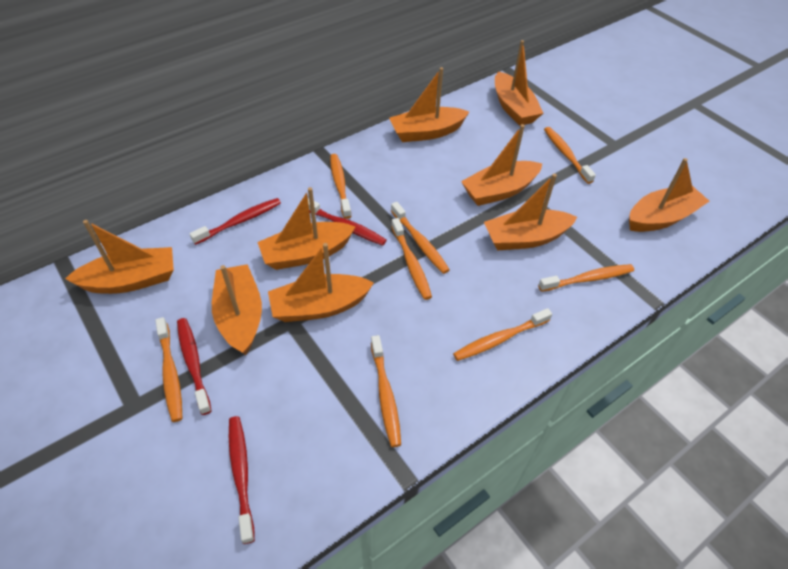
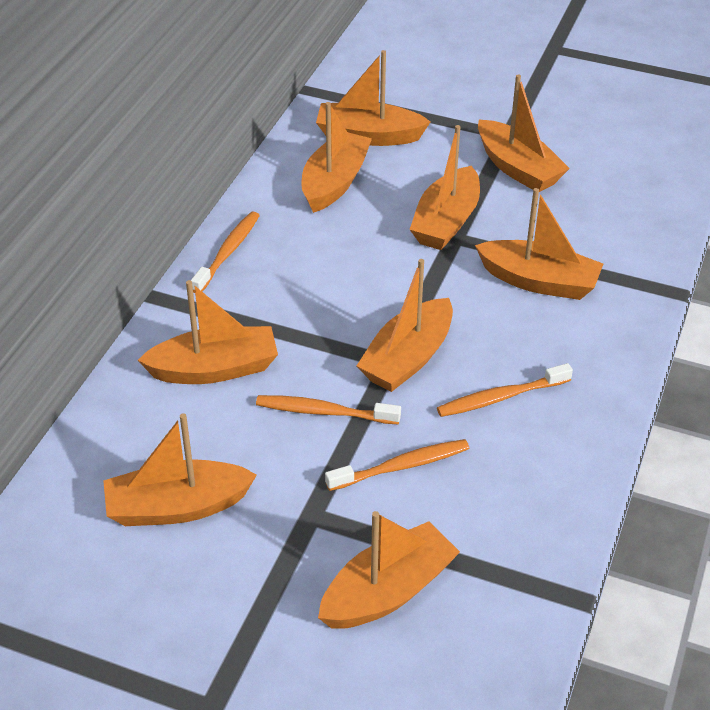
orange toothbrush: 8 -> 4
red toothbrush: 4 -> 0

